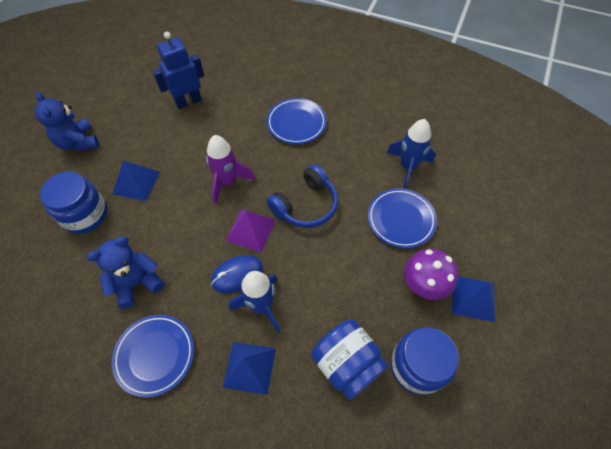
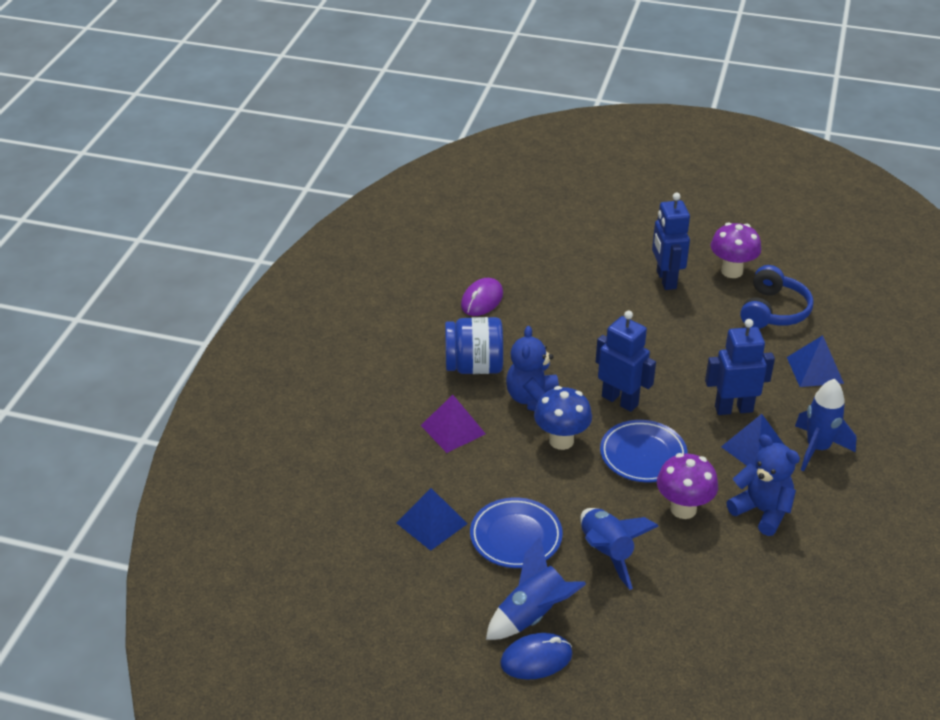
blue jar: 3 -> 1
blue mushroom: 0 -> 1
blue plate: 3 -> 2
blue robot: 1 -> 3
blue rocket: 2 -> 3
purple mouse: 0 -> 1
purple mushroom: 1 -> 2
purple rocket: 1 -> 0

